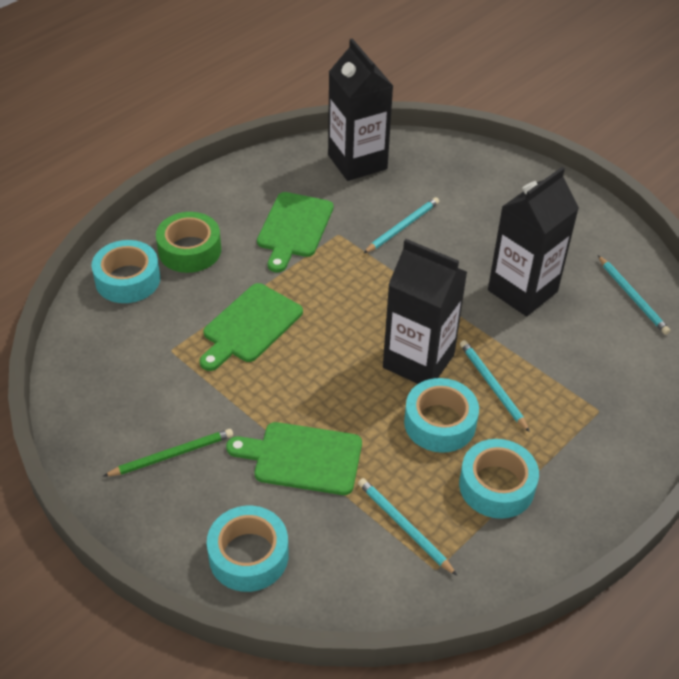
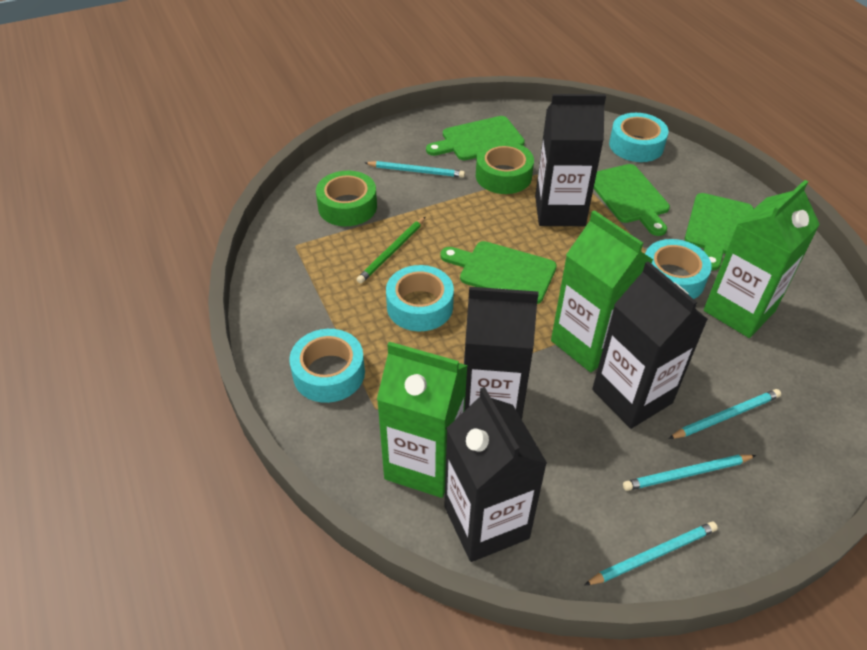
black carton: 3 -> 4
green carton: 0 -> 3
green cutting board: 3 -> 4
green tape: 1 -> 2

